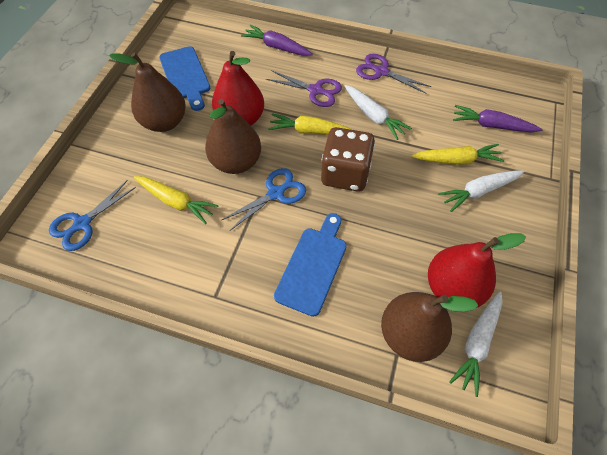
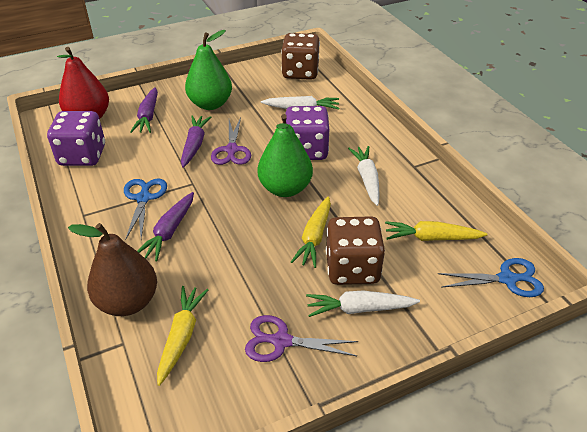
blue cutting board: 2 -> 0
brown dice: 1 -> 2
brown pear: 3 -> 1
green pear: 0 -> 2
purple carrot: 2 -> 3
purple dice: 0 -> 2
red pear: 2 -> 1

